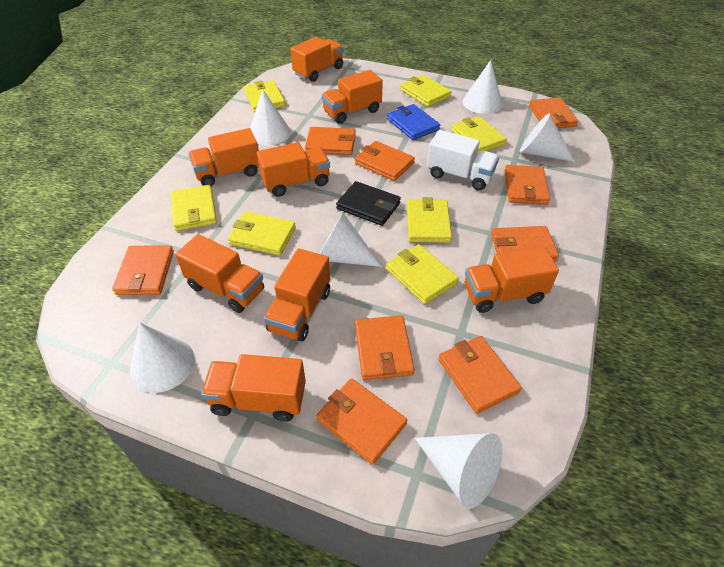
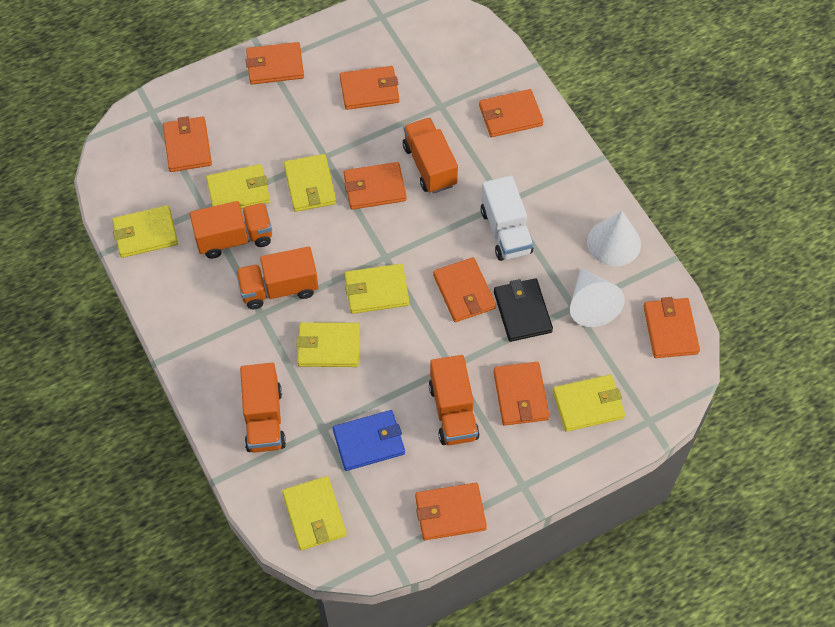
orange truck: 8 -> 5
white cone: 6 -> 2

